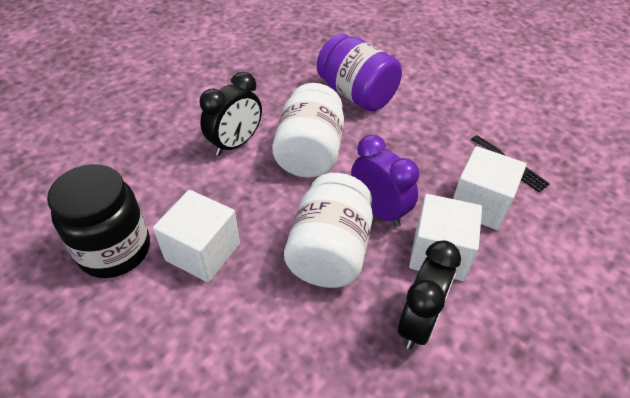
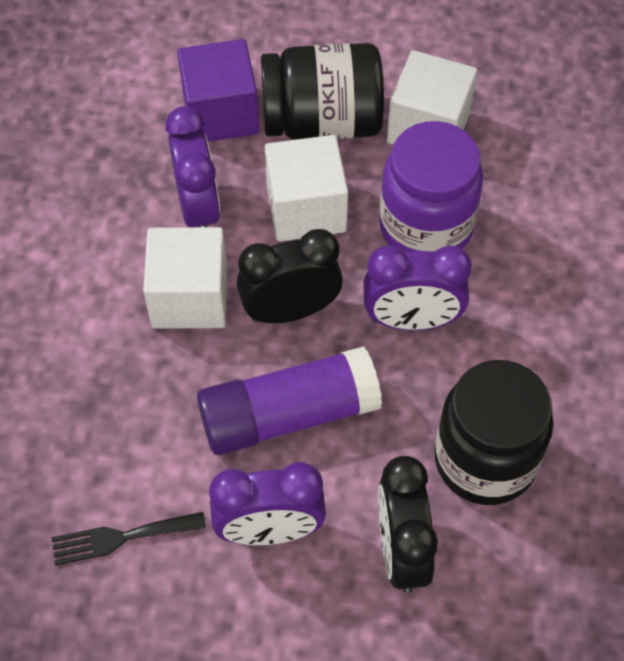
black jar: 1 -> 2
purple clock: 1 -> 3
purple cube: 0 -> 1
purple glue stick: 0 -> 1
white jar: 2 -> 0

